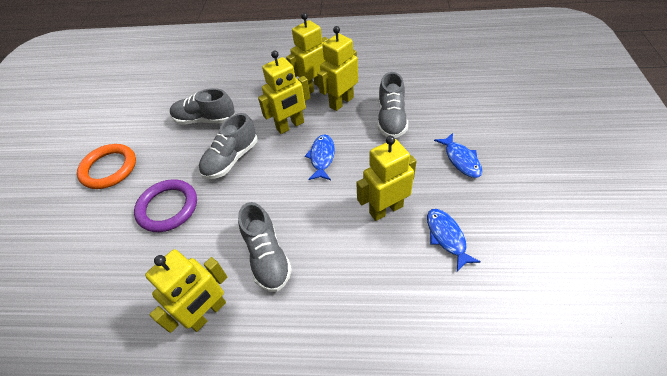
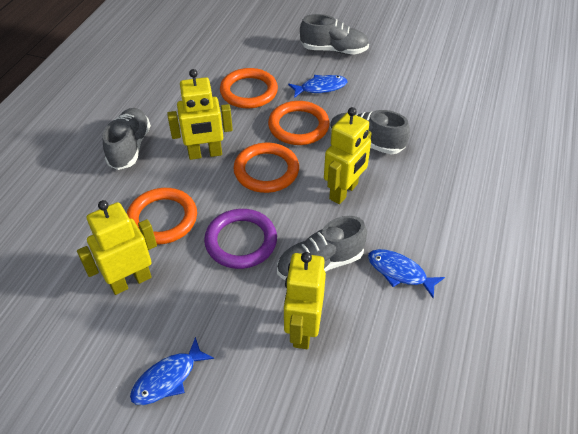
orange ring: 1 -> 4
yellow robot: 5 -> 4

